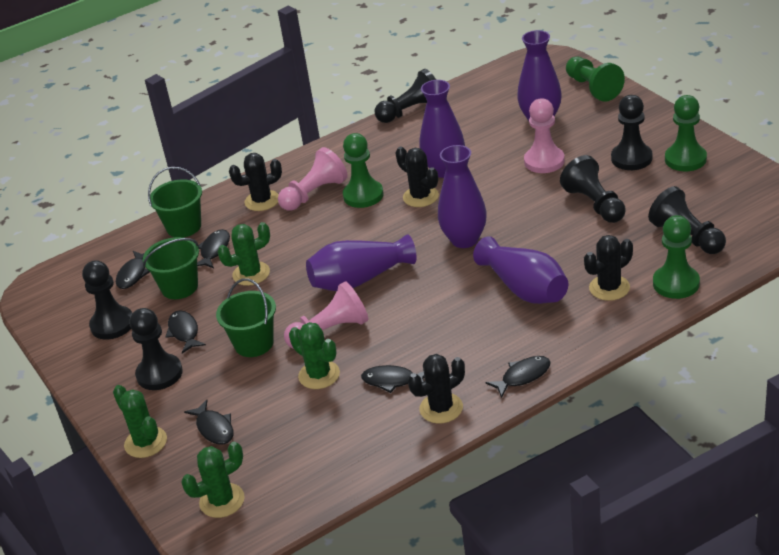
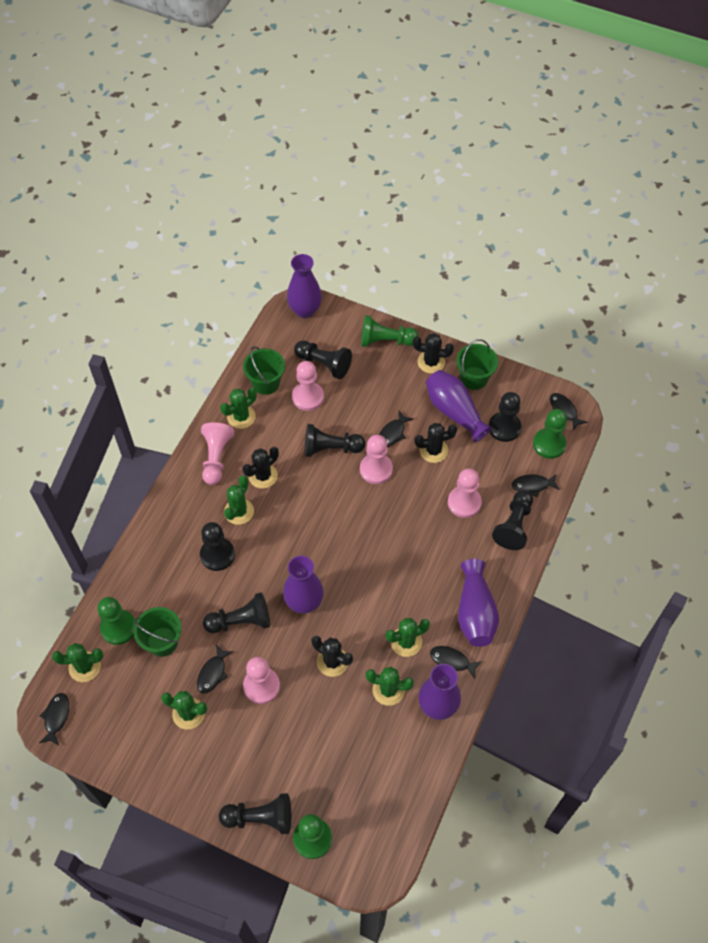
black pawn: 6 -> 7
green cactus: 4 -> 6
pink pawn: 3 -> 5

